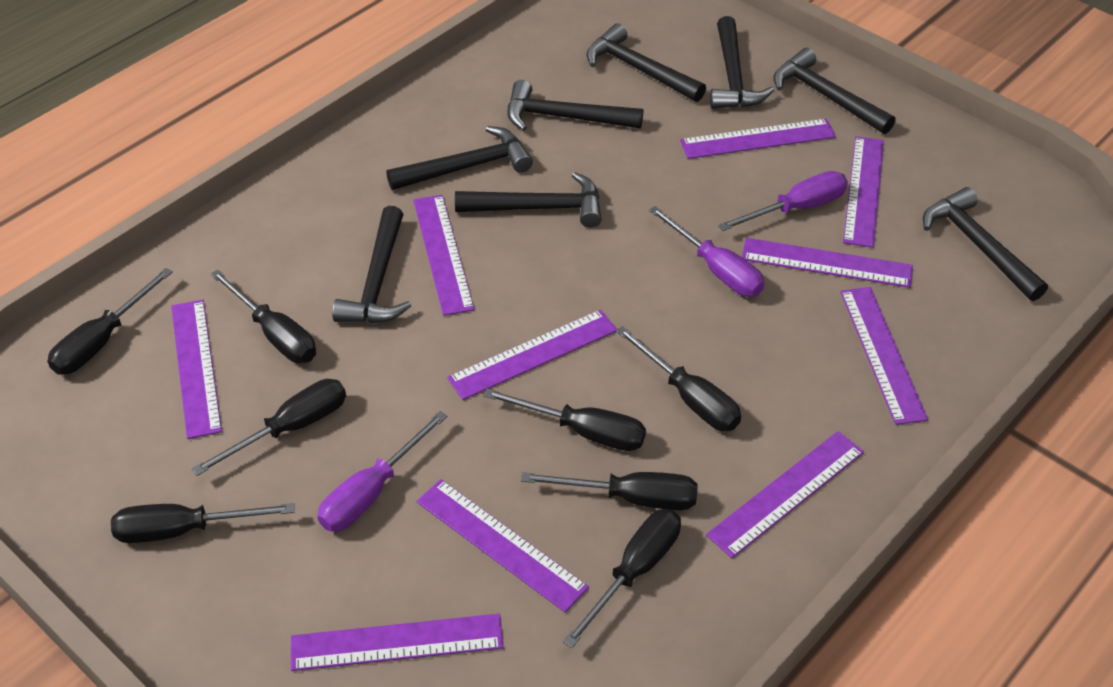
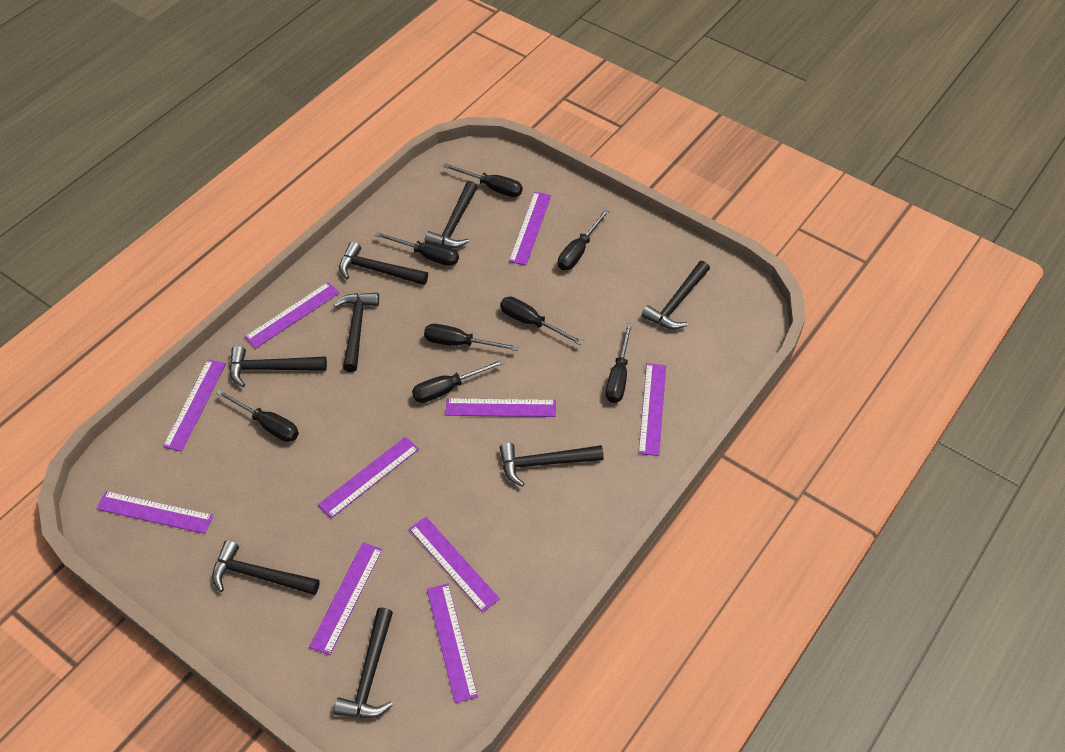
purple screwdriver: 3 -> 0

